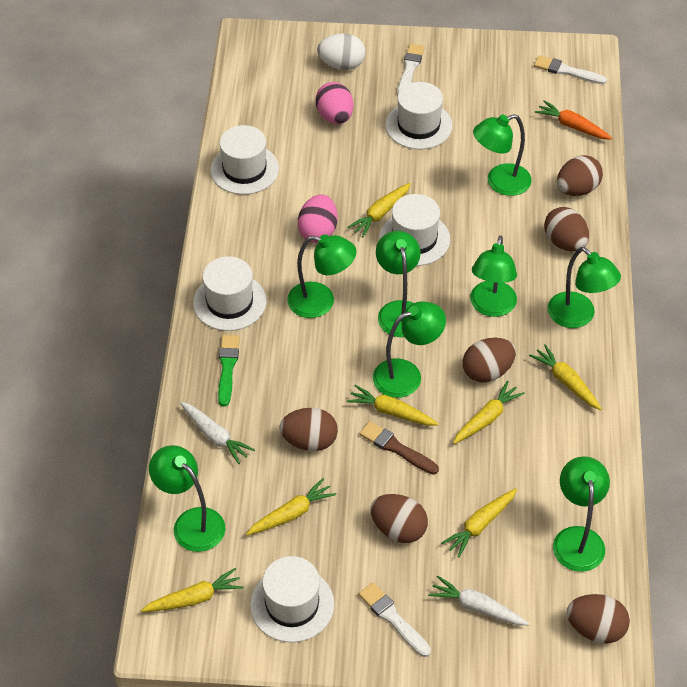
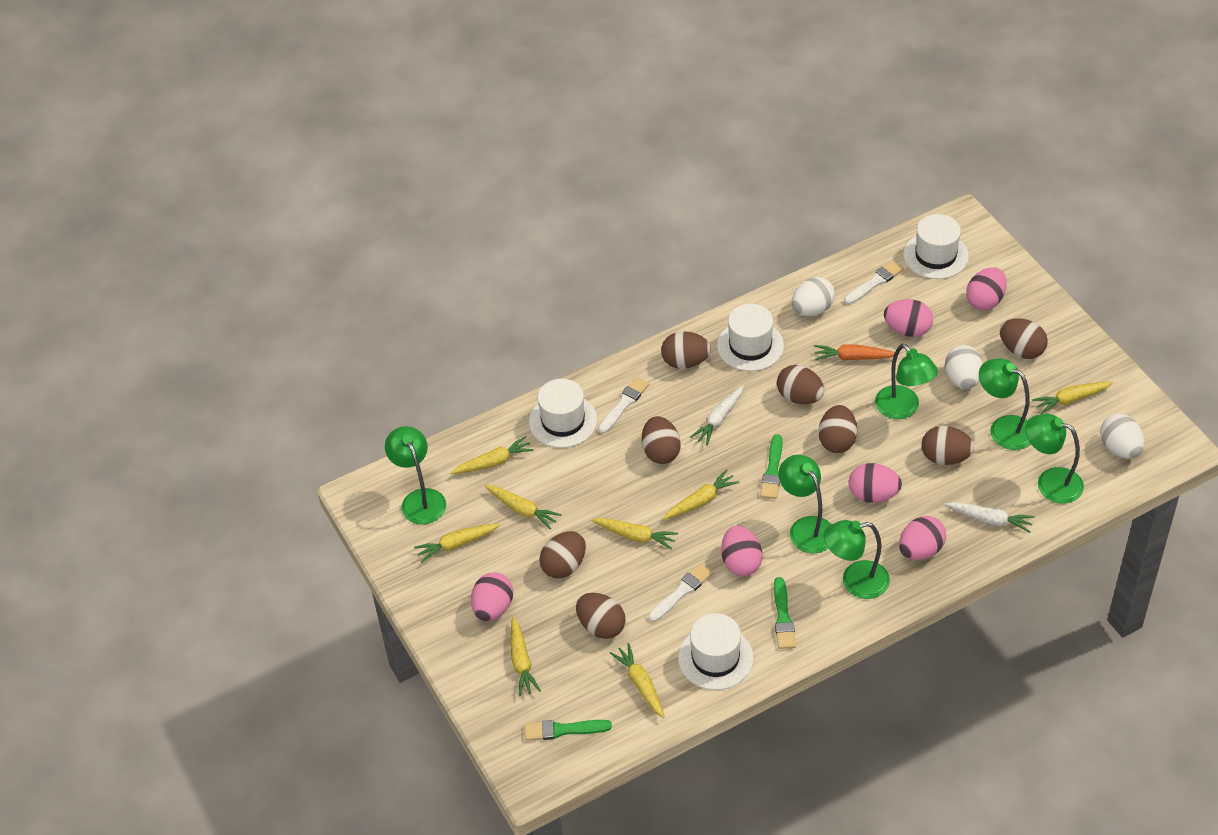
brown brush: 1 -> 0
brown egg: 6 -> 8
green brush: 1 -> 3
green lamp: 8 -> 6
pink egg: 2 -> 6
white egg: 1 -> 3
white hat: 5 -> 4
yellow carrot: 7 -> 8

